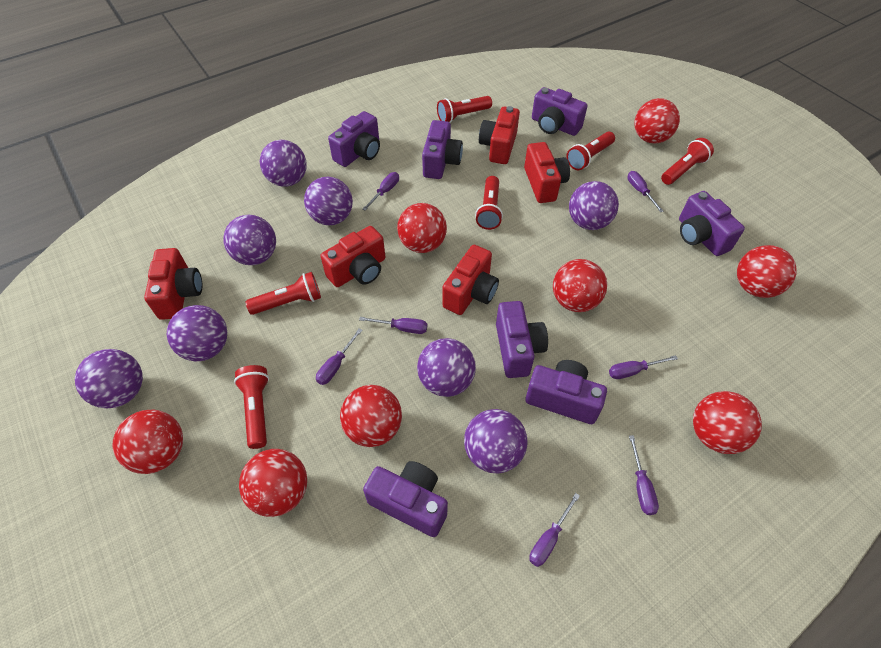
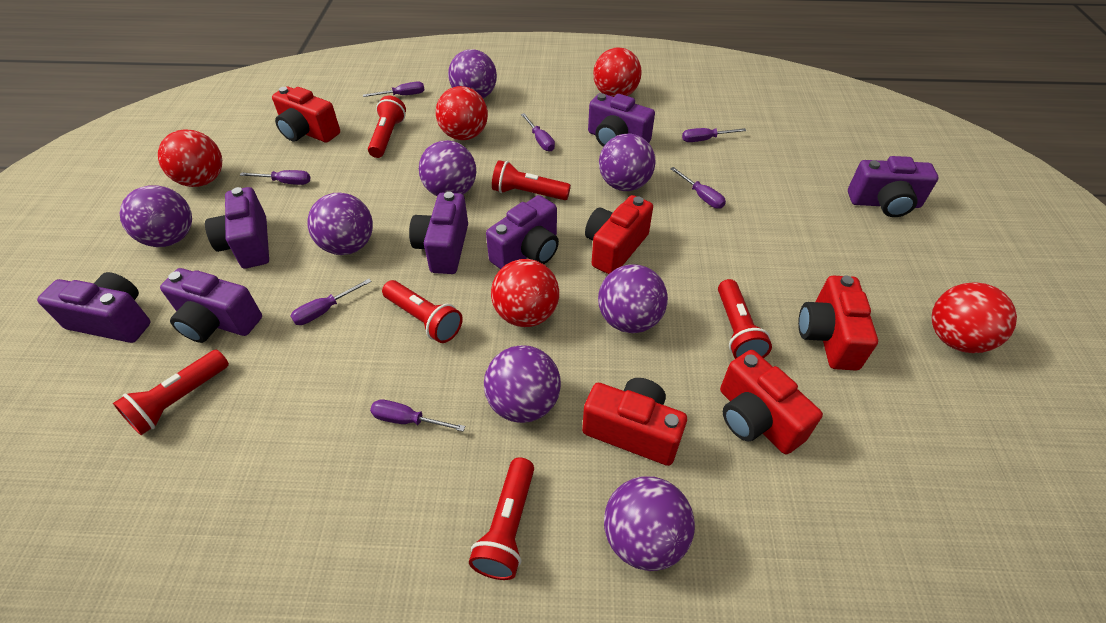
red ball: 8 -> 5

